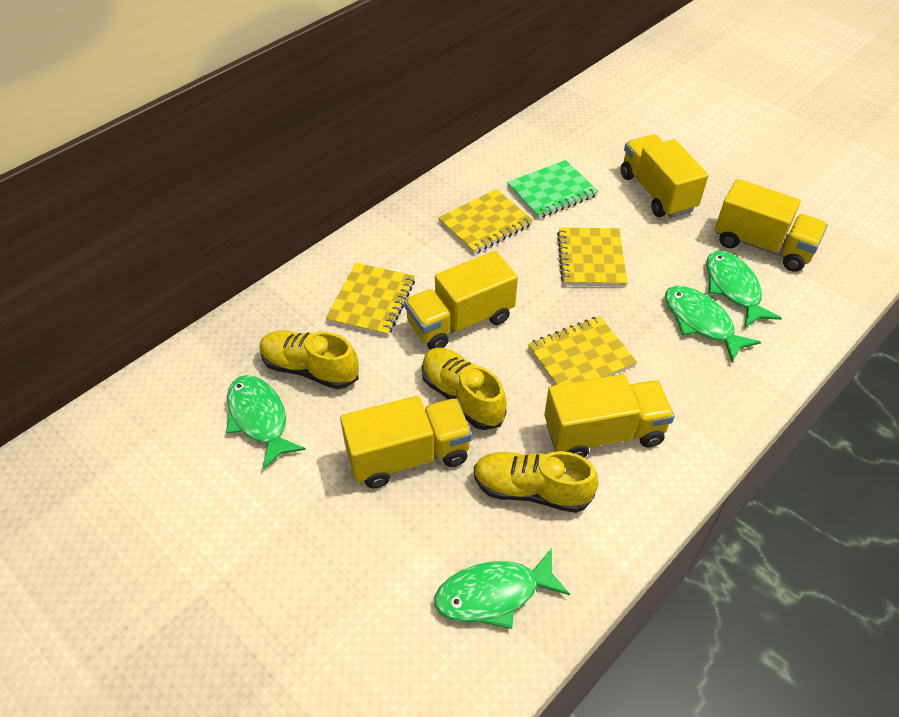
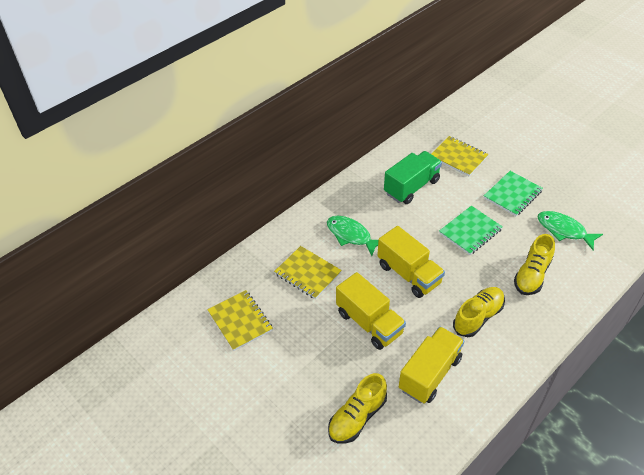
green fish: 4 -> 2
green notebook: 1 -> 2
green truck: 0 -> 1
yellow notebook: 4 -> 3
yellow truck: 5 -> 3

